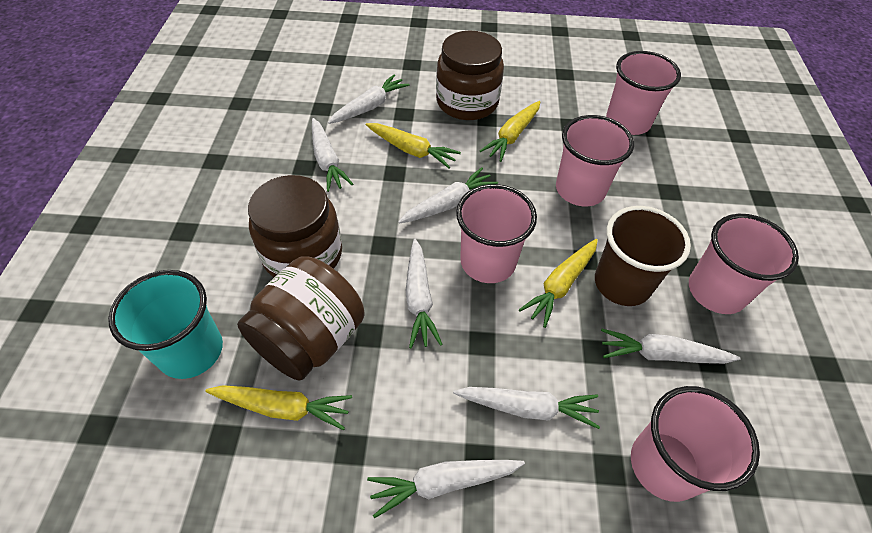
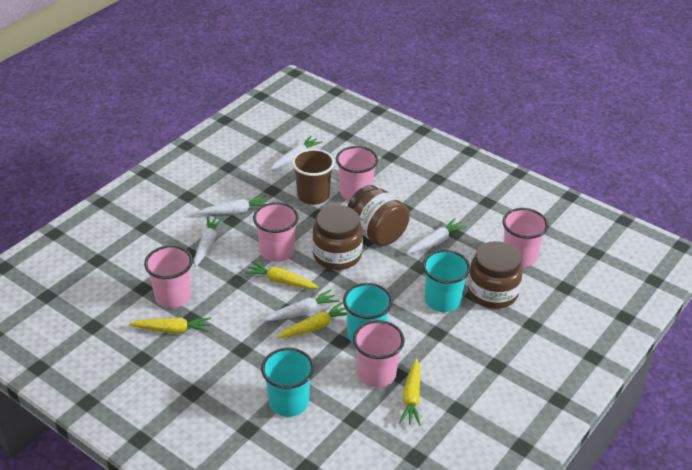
turquoise cup: 1 -> 3
white carrot: 7 -> 5

